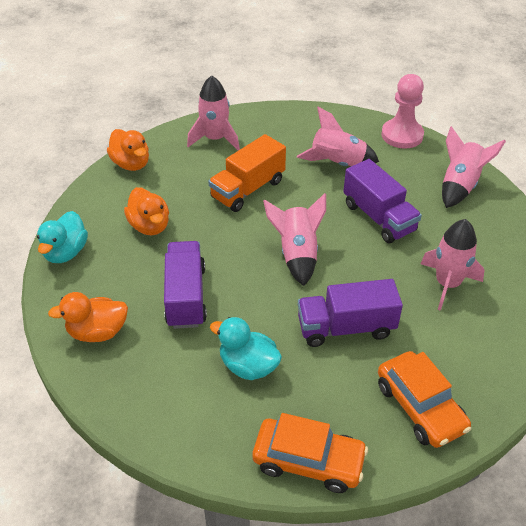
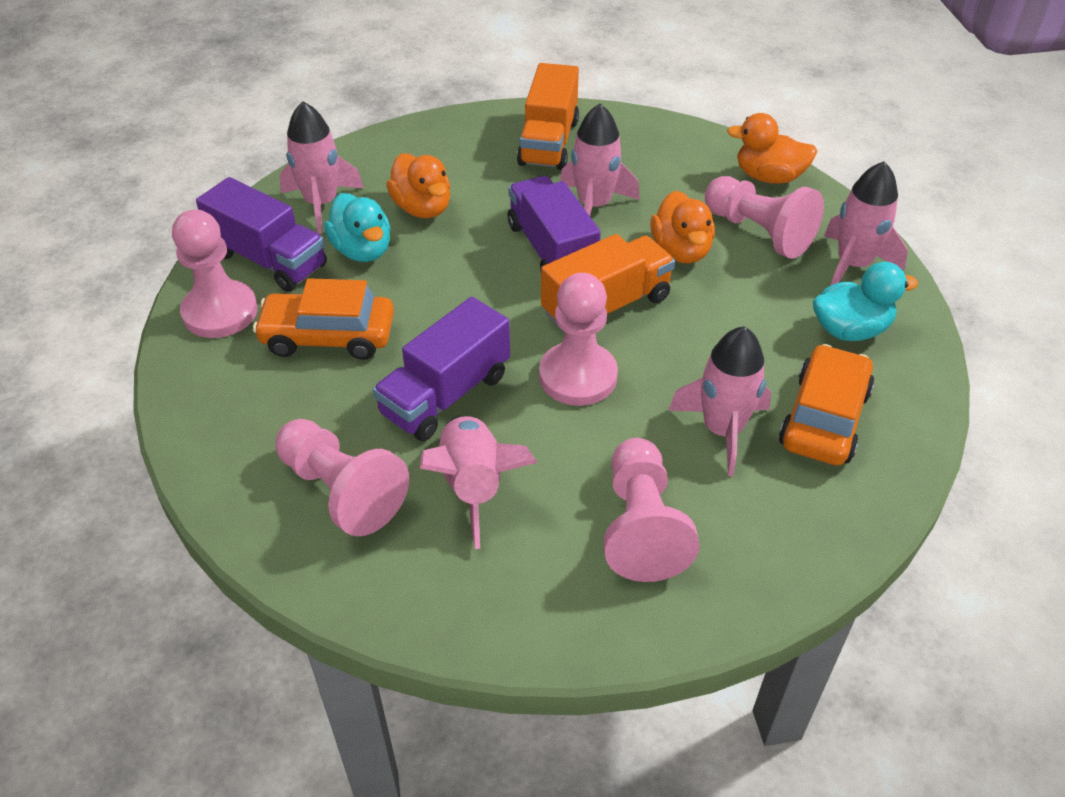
orange truck: 1 -> 2
pink pawn: 1 -> 5

